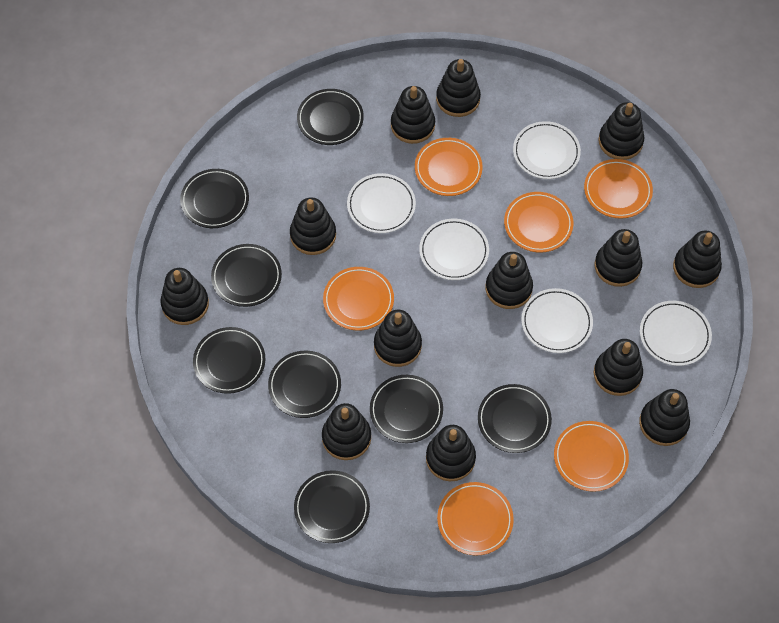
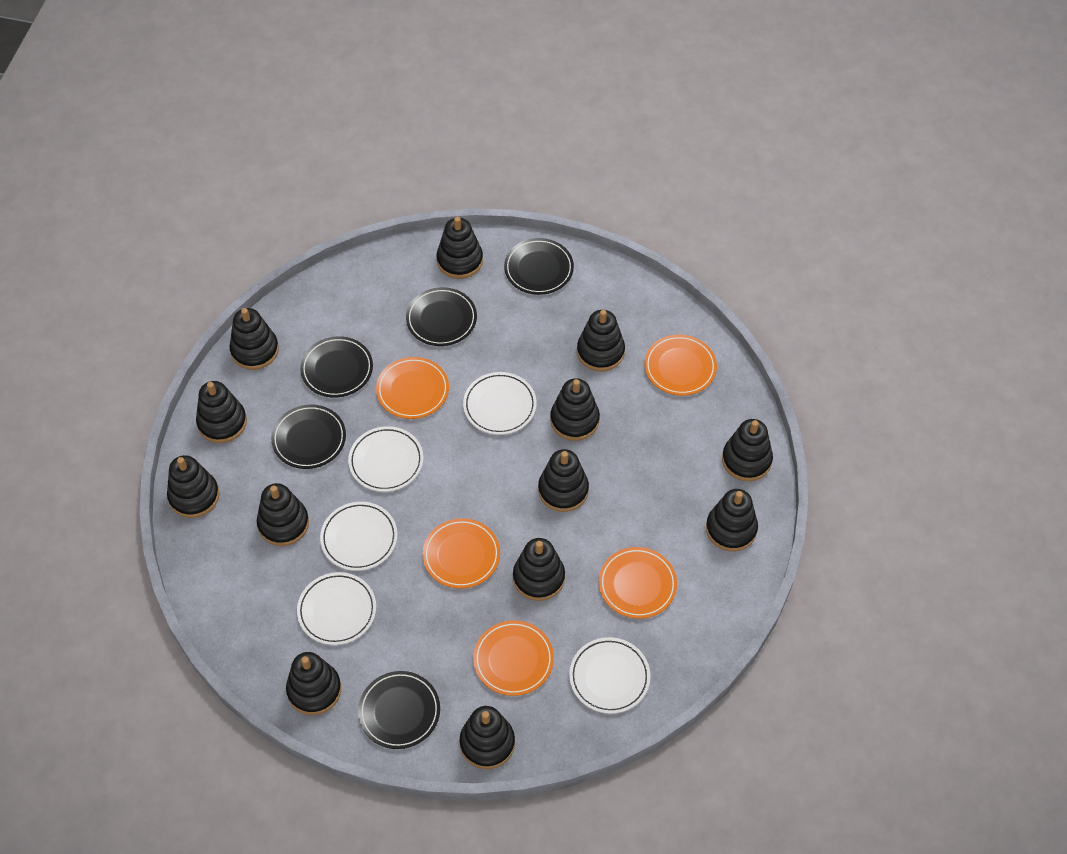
black plate: 8 -> 5
orange plate: 6 -> 5

